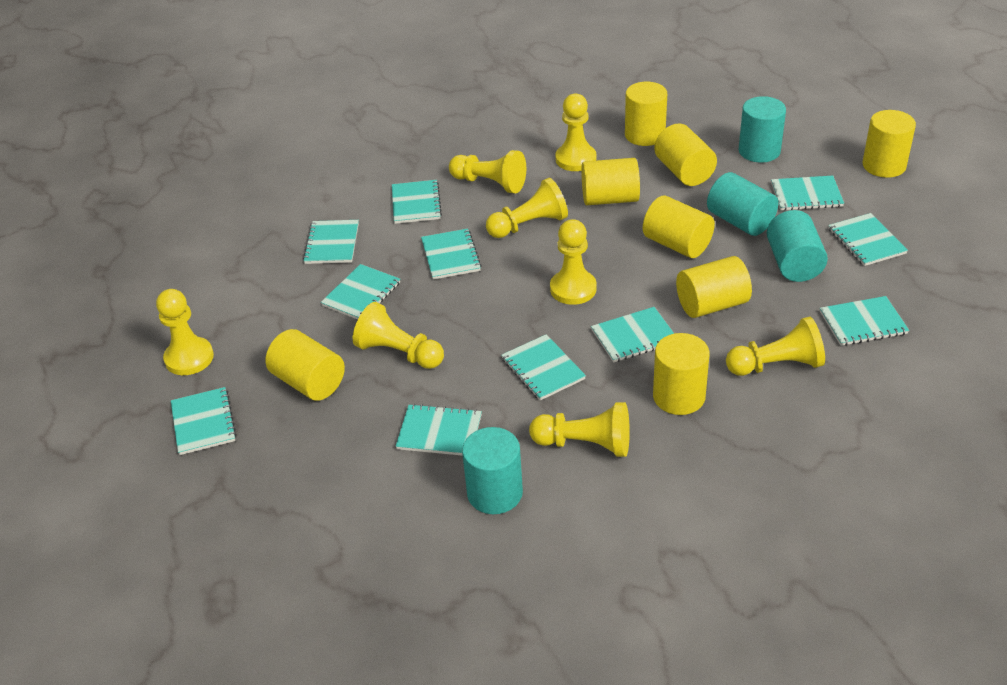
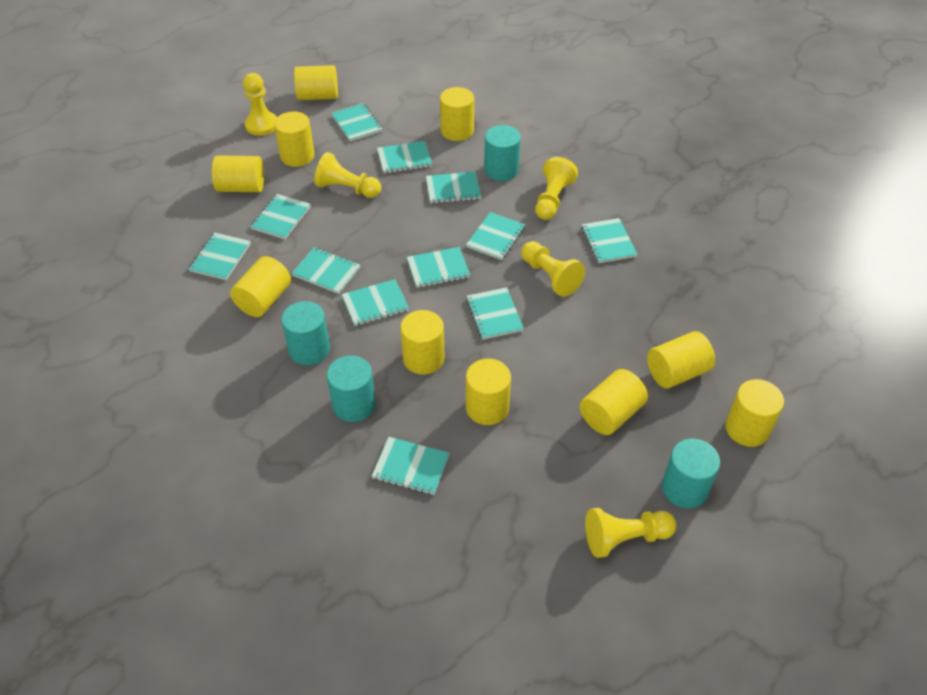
turquoise notebook: 11 -> 12
yellow cylinder: 8 -> 10
yellow pawn: 8 -> 5

